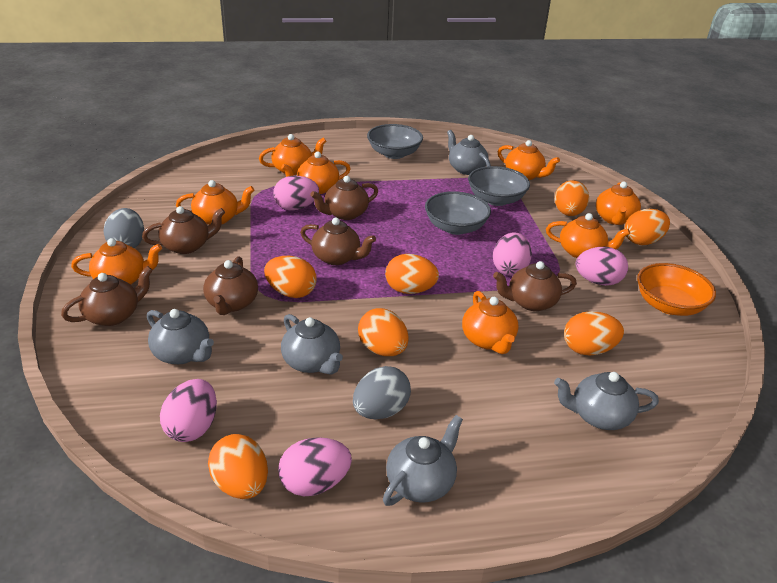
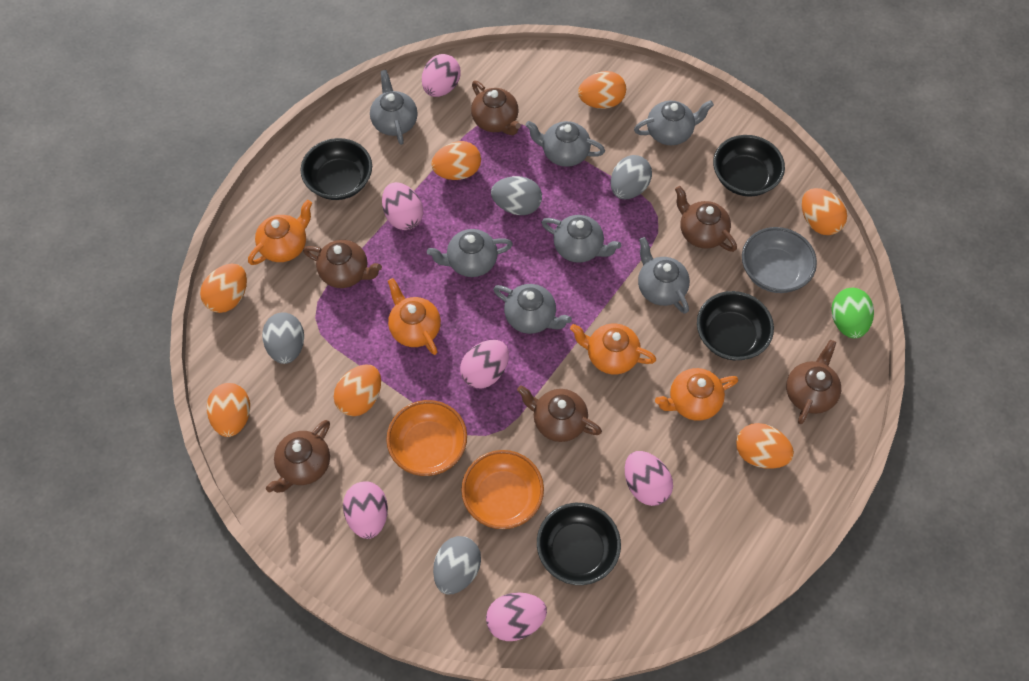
black bowl: 0 -> 4
green egg: 0 -> 1
grey bowl: 3 -> 1
grey egg: 2 -> 4
grey teapot: 5 -> 7
orange bowl: 1 -> 2
orange teapot: 8 -> 4
pink egg: 5 -> 6

